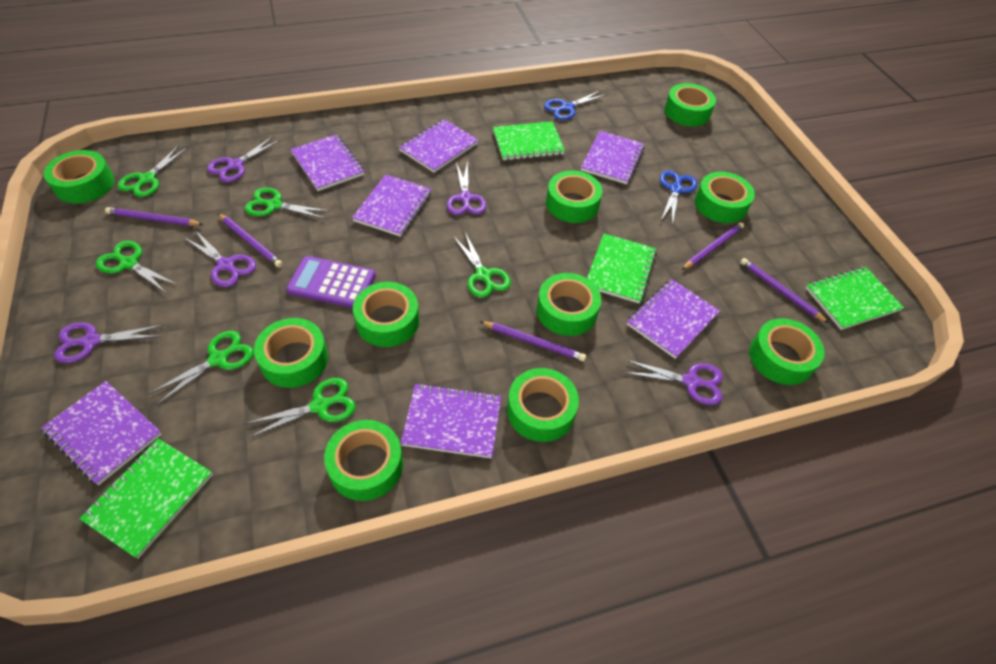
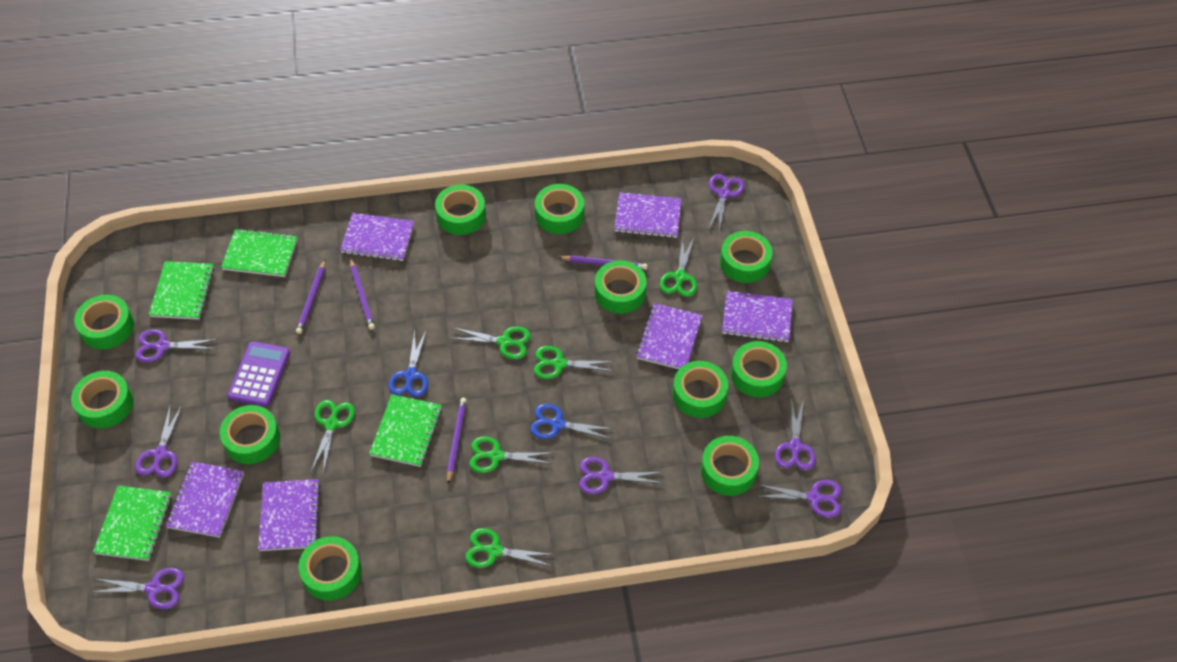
green tape: 10 -> 11
purple notebook: 7 -> 6
purple pencil: 5 -> 4
purple scissors: 5 -> 7

